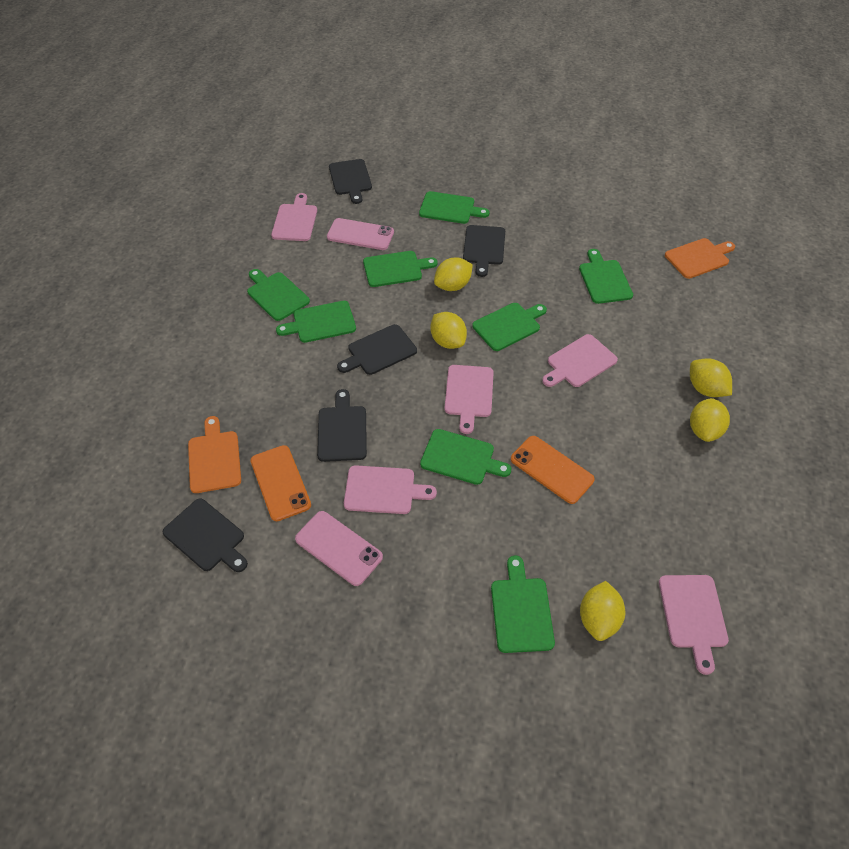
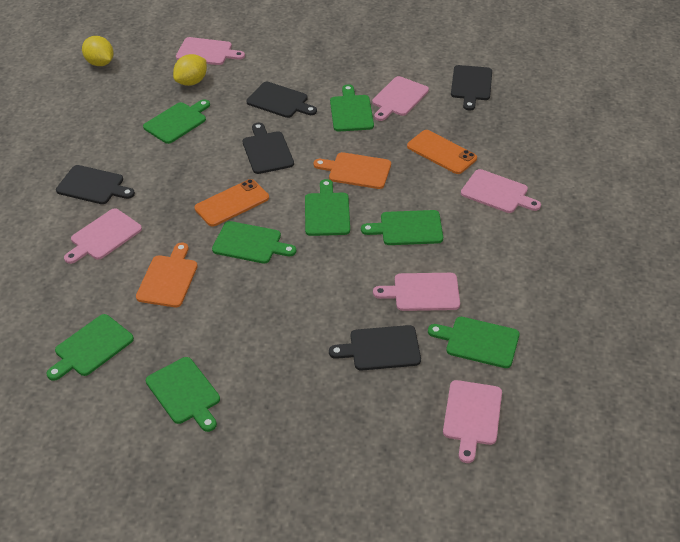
pink cutting board: 5 -> 6
pink phone: 2 -> 0
yellow lemon: 5 -> 2

